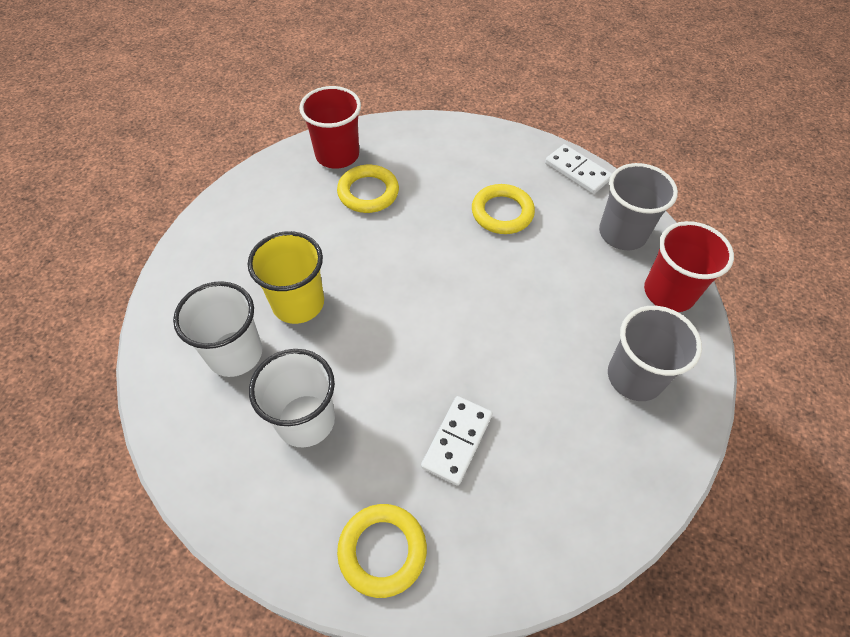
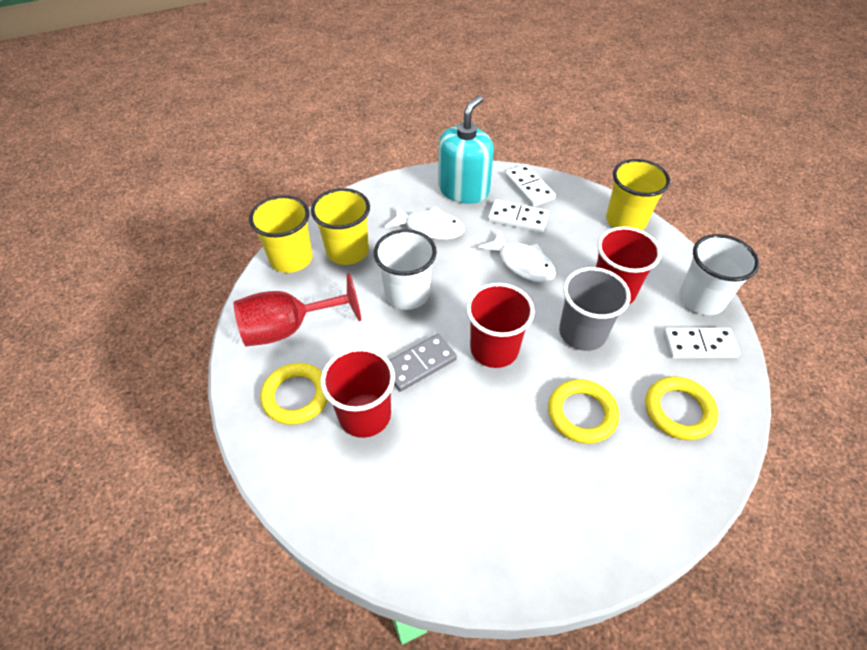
grey cup: 2 -> 1
grey domino: 0 -> 1
red cup: 2 -> 3
red goblet: 0 -> 1
turquoise soap dispenser: 0 -> 1
white domino: 2 -> 3
white fish: 0 -> 2
yellow cup: 1 -> 3

